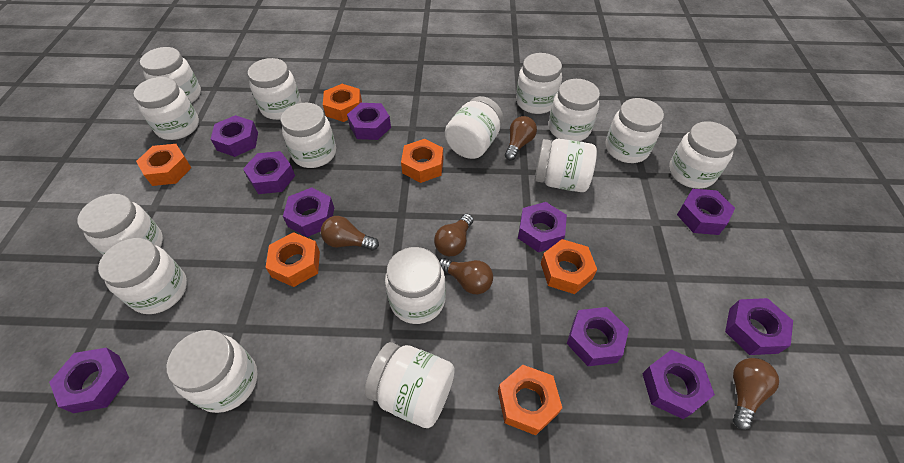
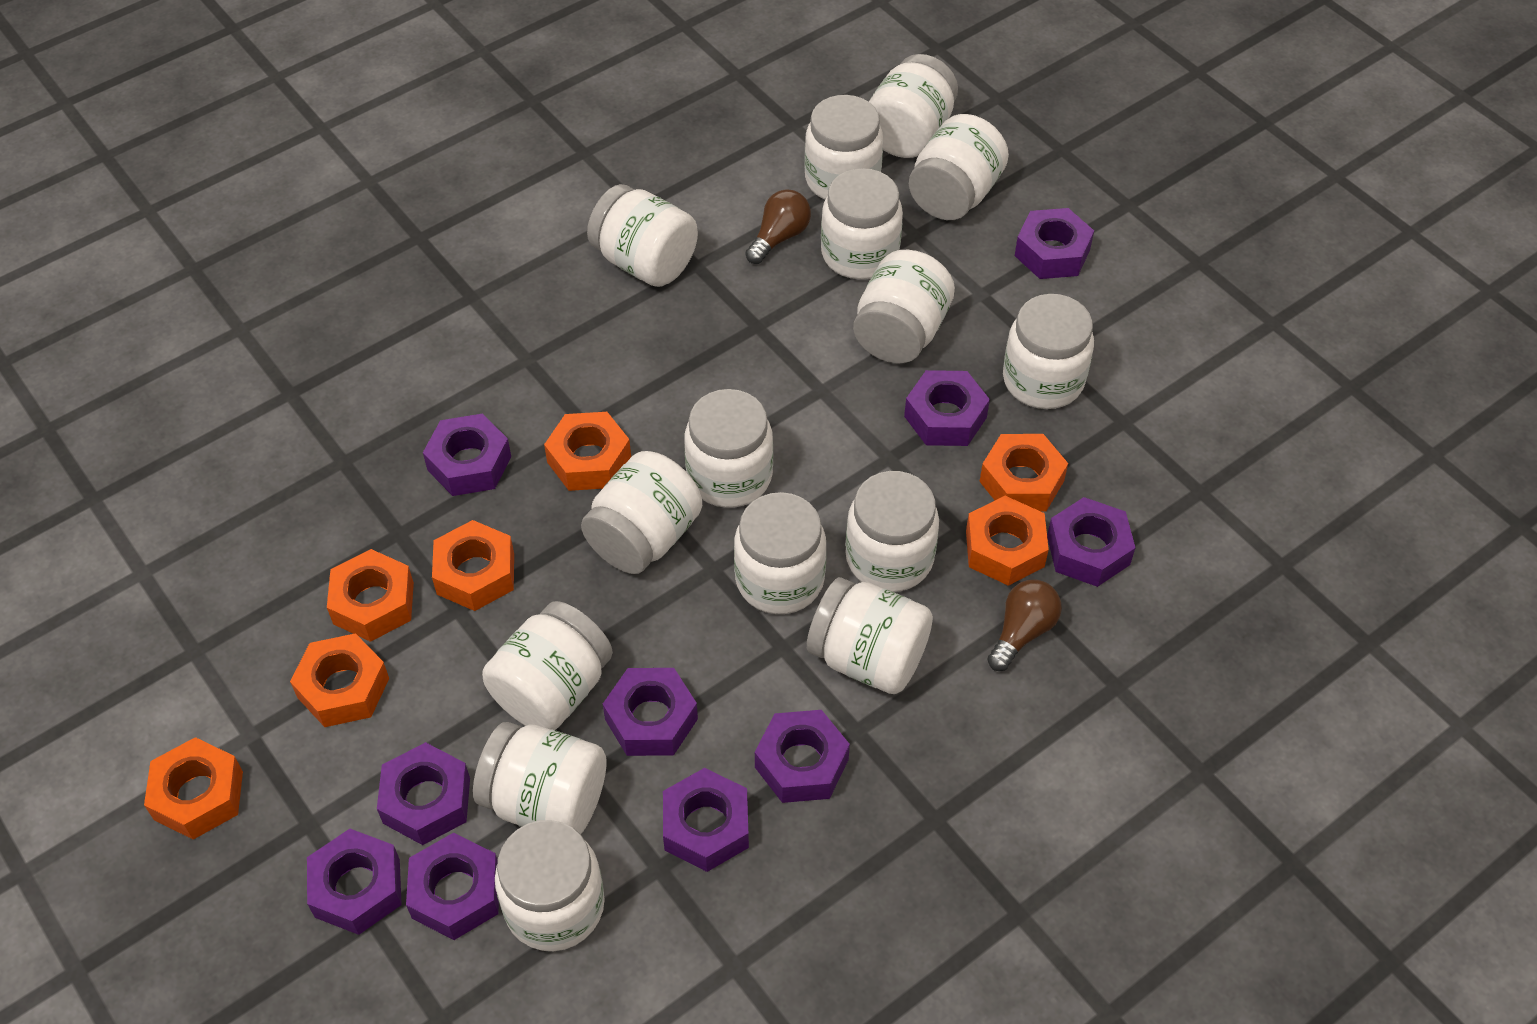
brown light bulb: 5 -> 2
orange nut: 6 -> 7

